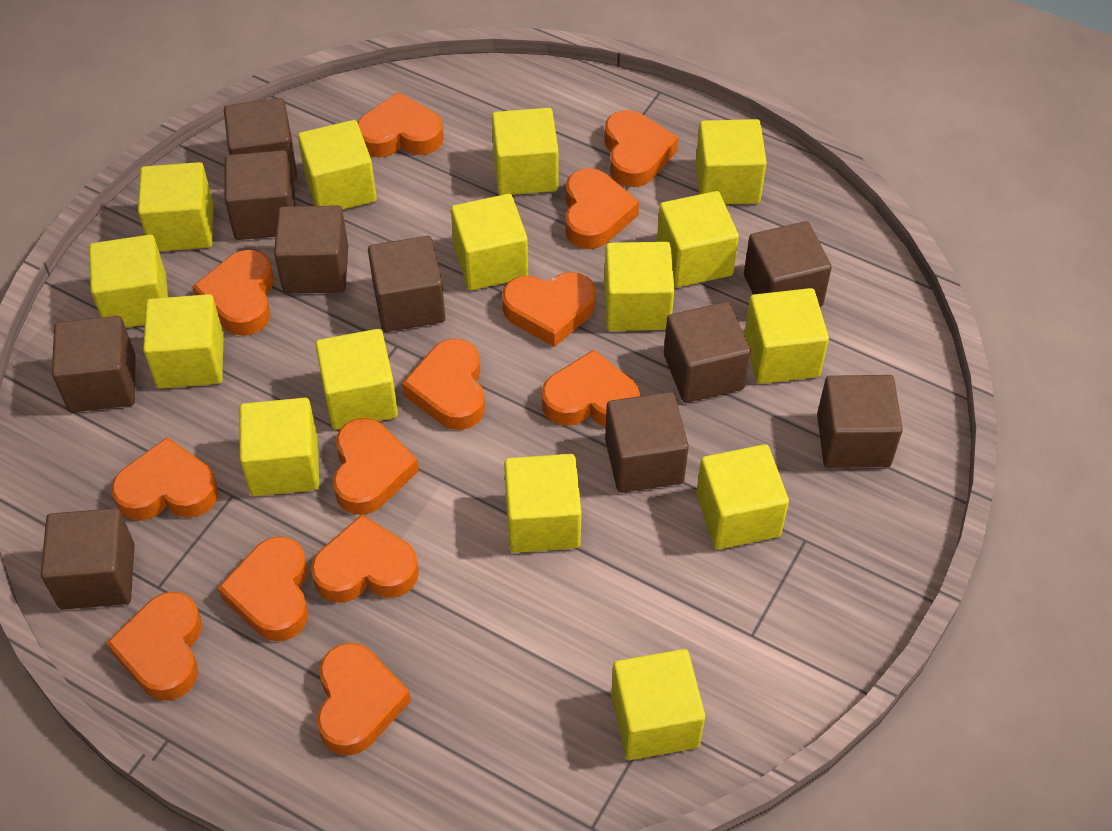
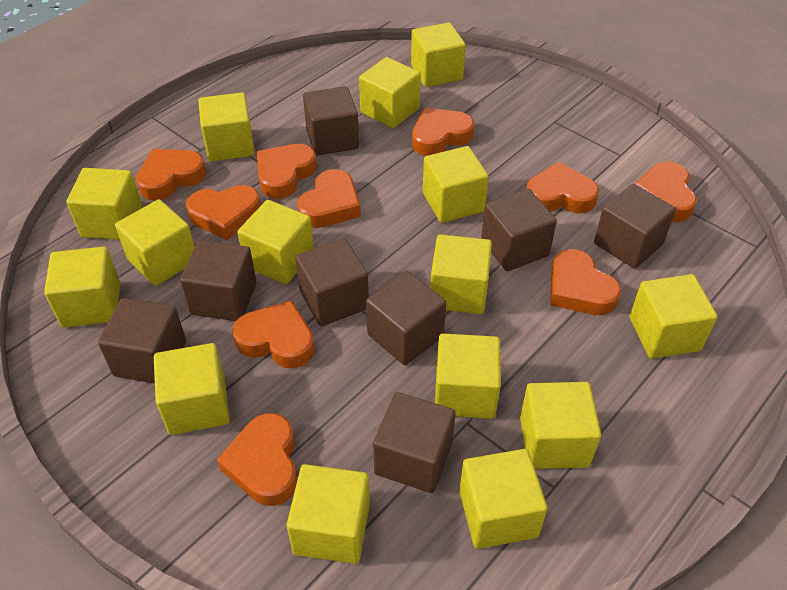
brown cube: 10 -> 8
orange heart: 13 -> 10

